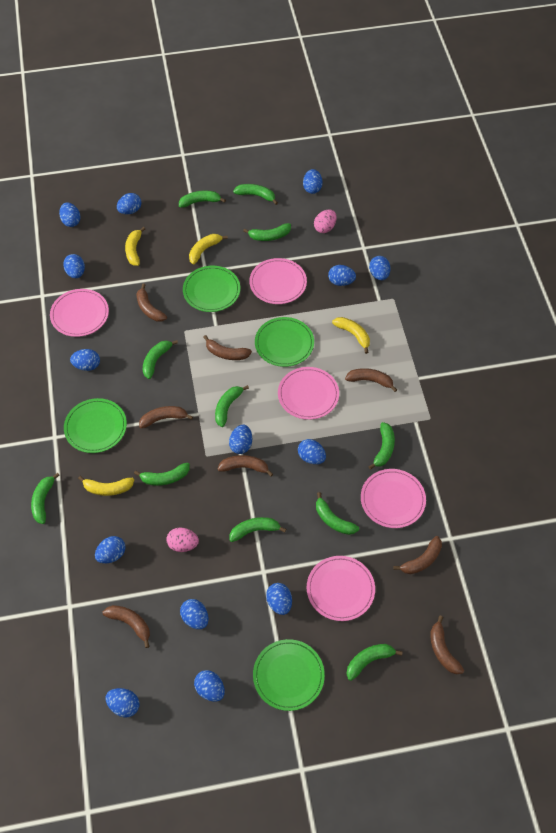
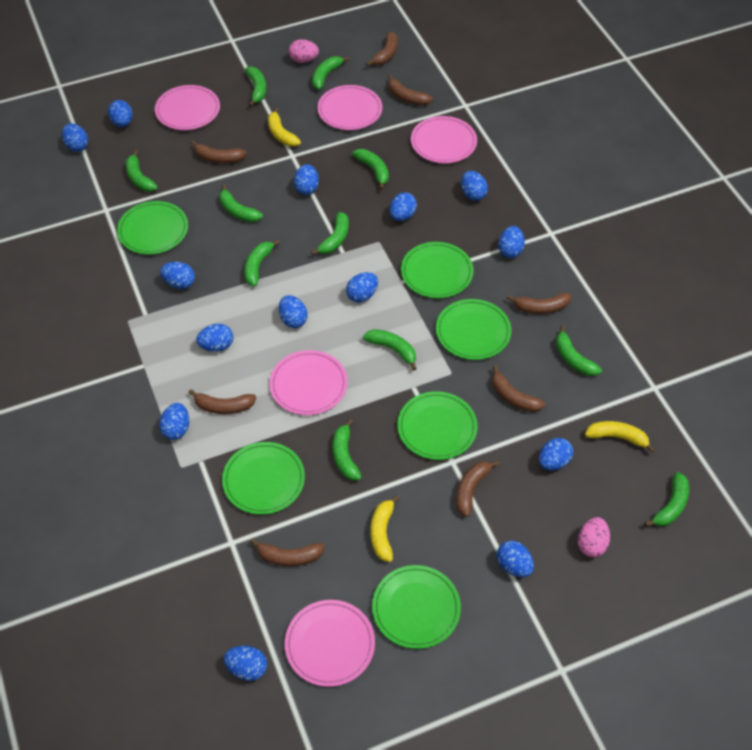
green plate: 4 -> 6
yellow banana: 4 -> 3

